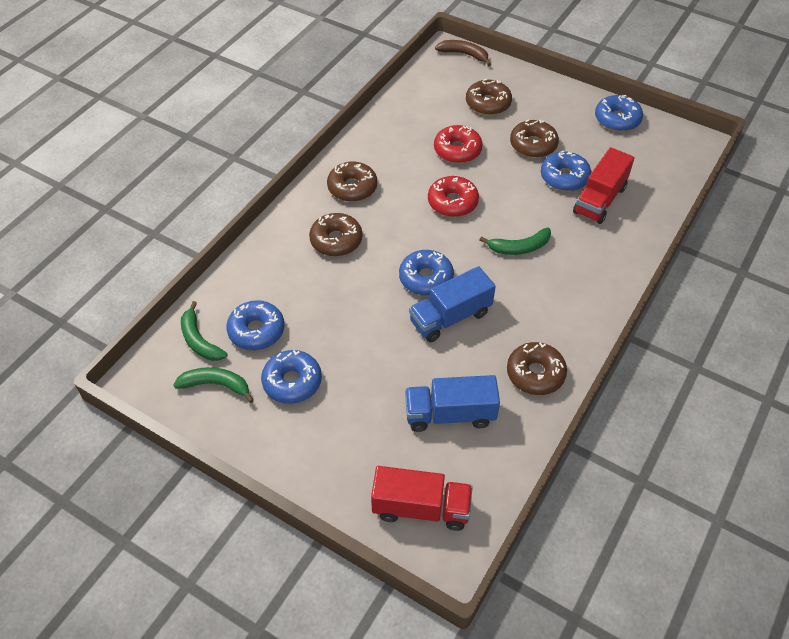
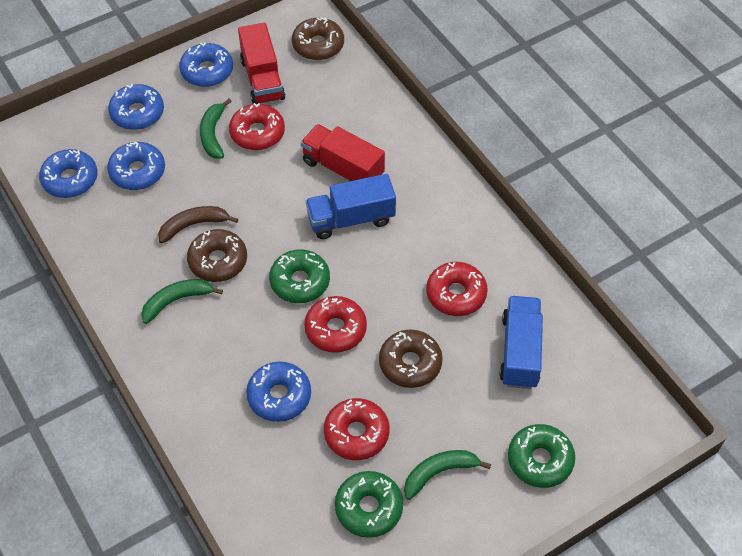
brown donut: 5 -> 3
green donut: 0 -> 3
red donut: 2 -> 4

